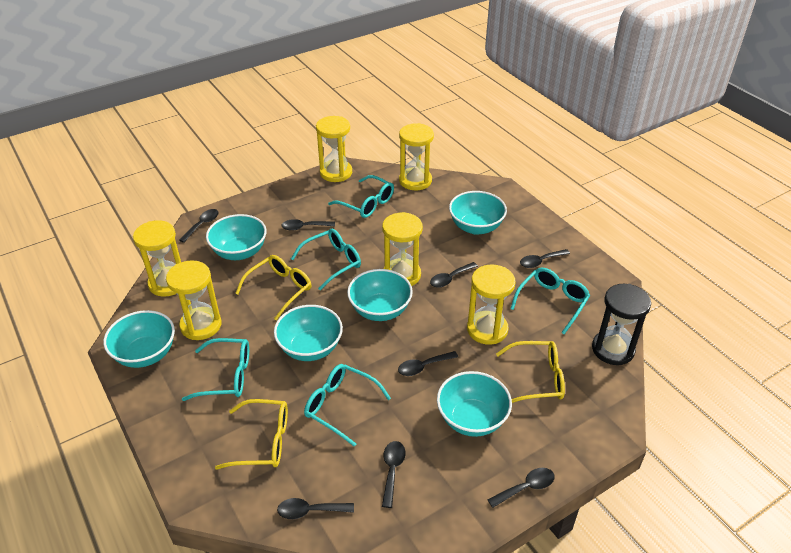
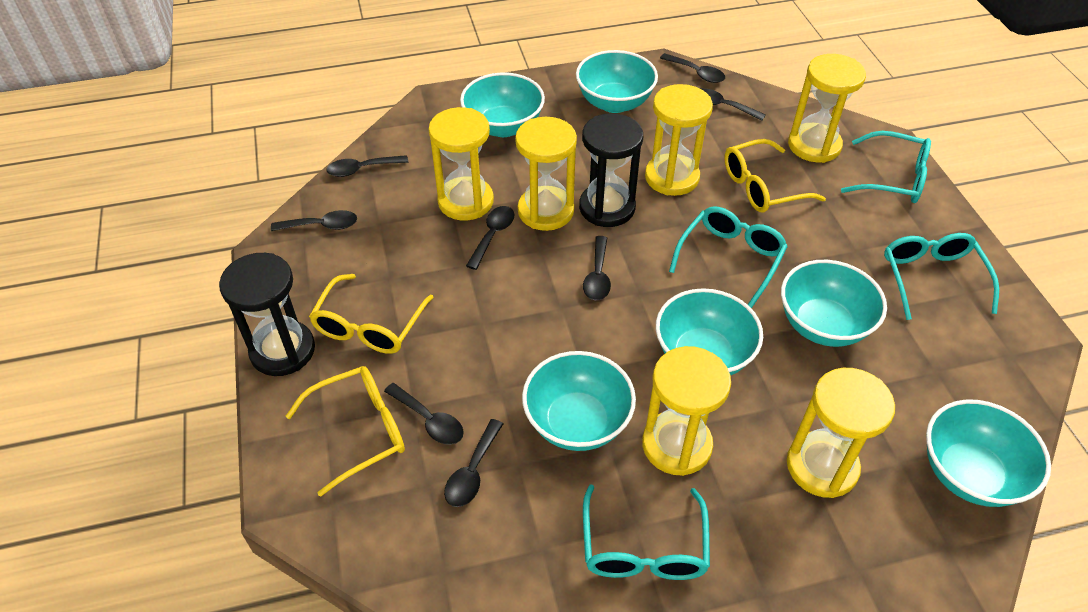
black hourglass: 1 -> 2
turquoise glasses: 5 -> 4

